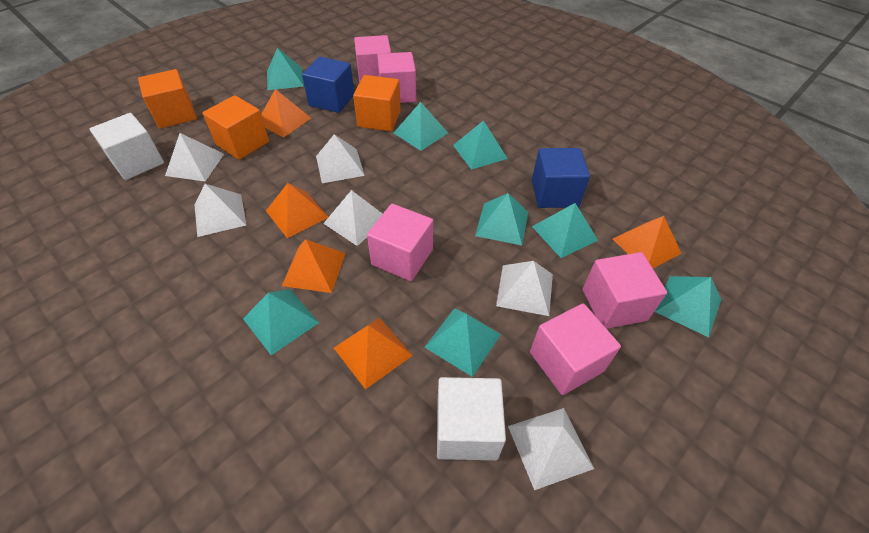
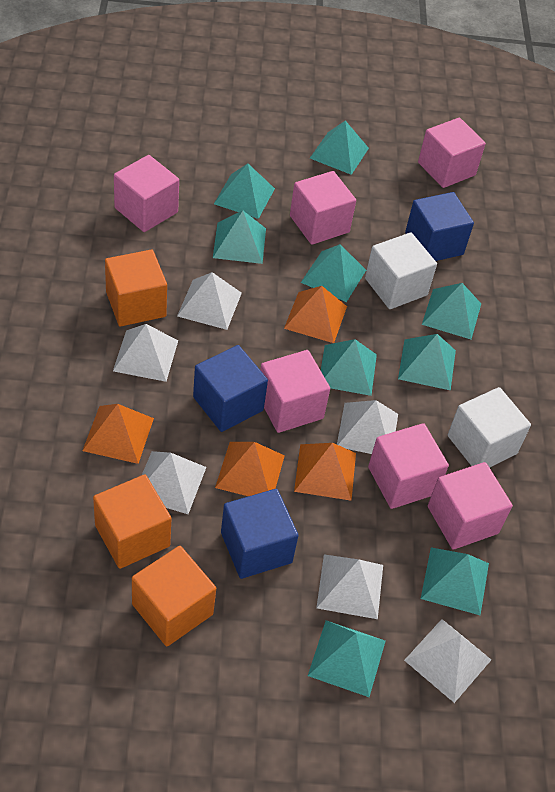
blue cube: 2 -> 3
orange pyramid: 5 -> 4
pink cube: 5 -> 6
turquoise pyramid: 8 -> 9

